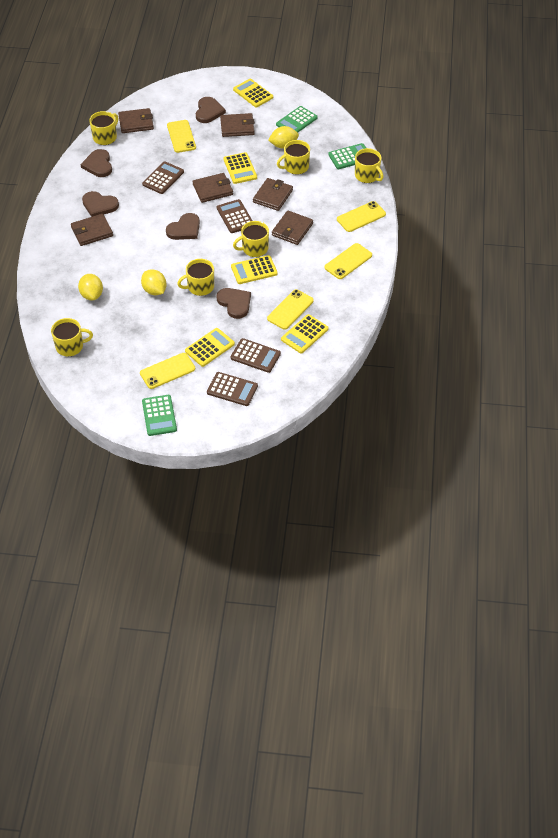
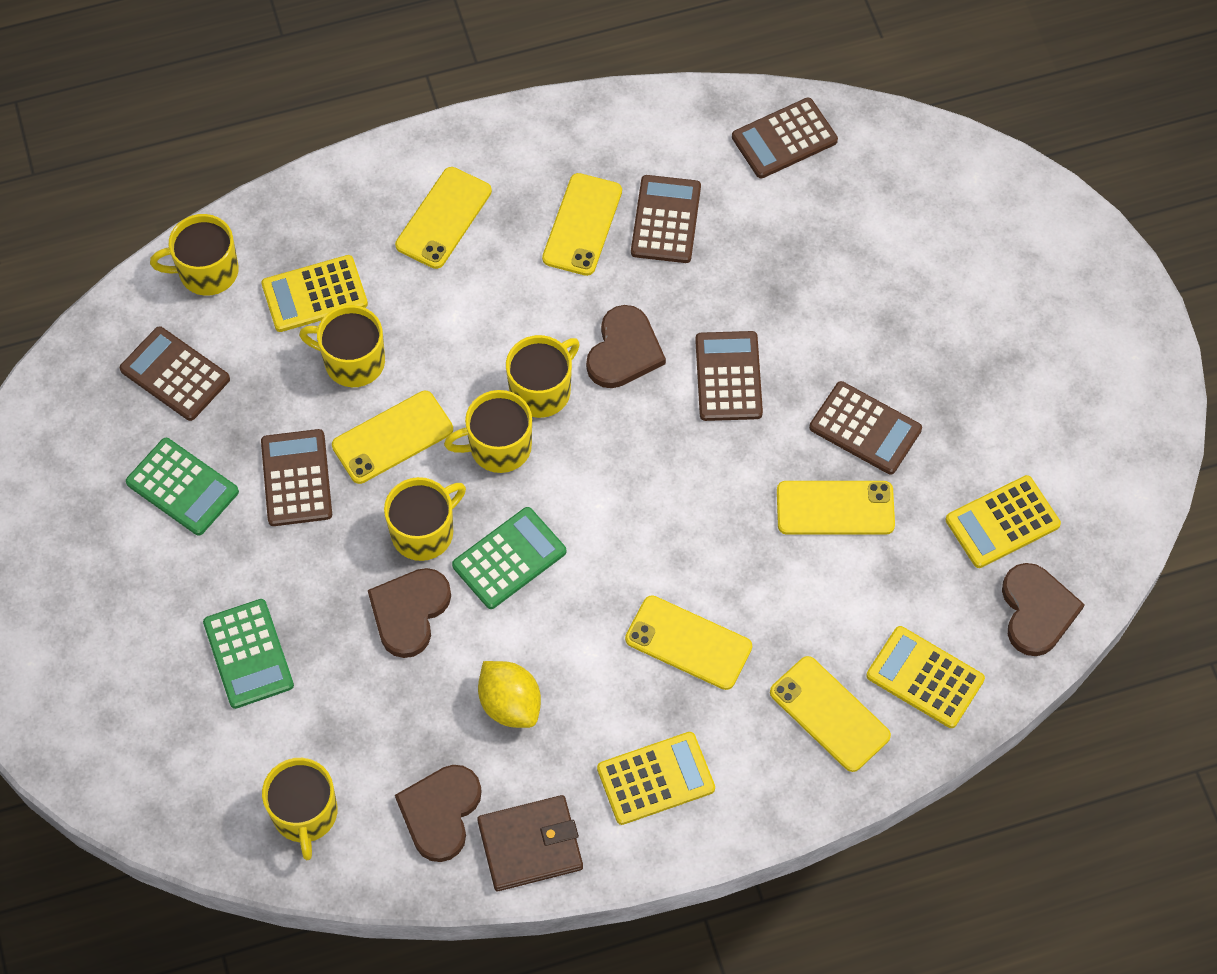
brown calculator: 4 -> 6
brown heart: 5 -> 4
brown wallet: 6 -> 1
yellow calculator: 5 -> 4
yellow lemon: 3 -> 1
yellow phone: 5 -> 6

